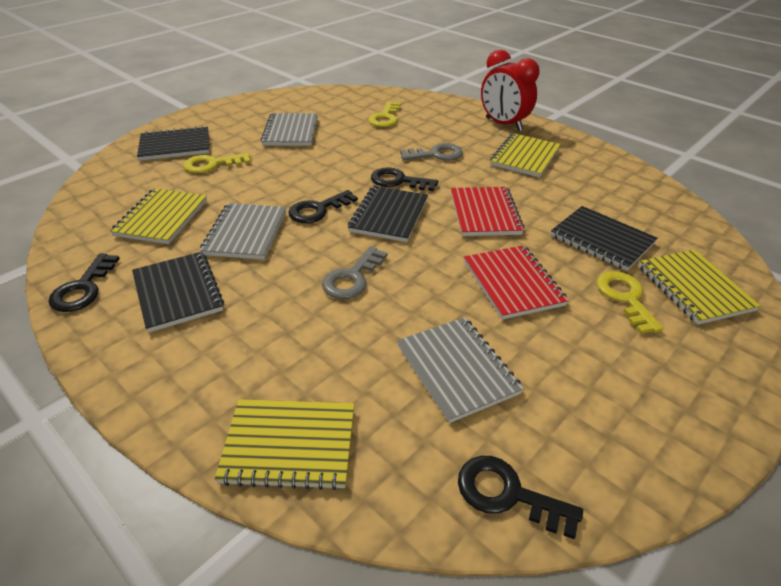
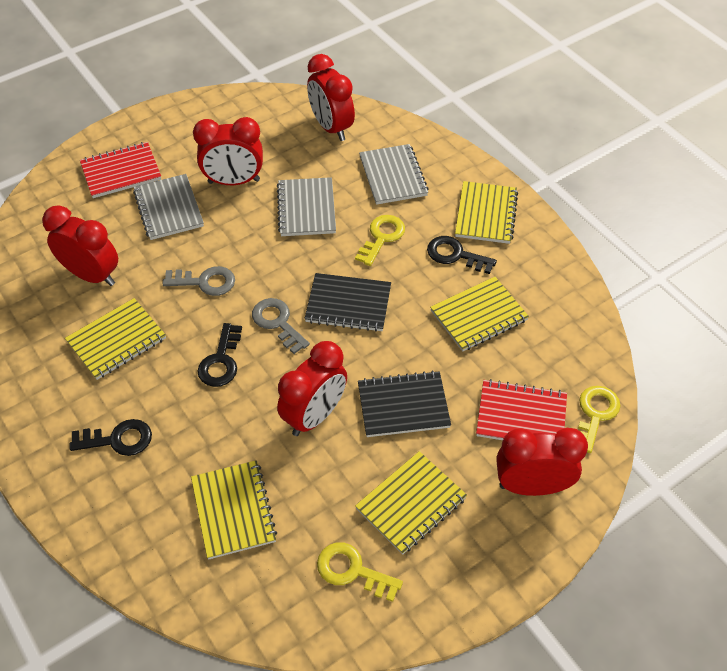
black key: 4 -> 3
black notebook: 4 -> 2
red clock: 1 -> 5
yellow notebook: 4 -> 5

